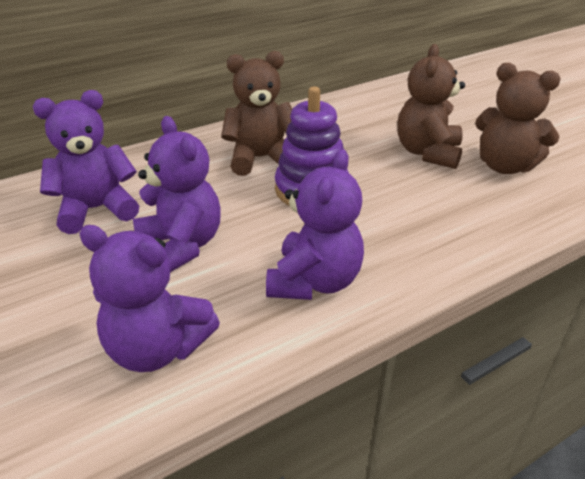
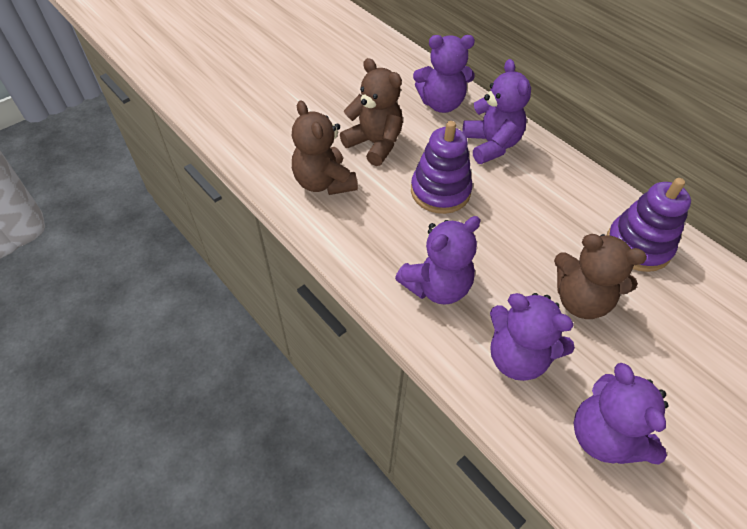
purple stacking toy: 1 -> 2
purple teddy bear: 4 -> 5

